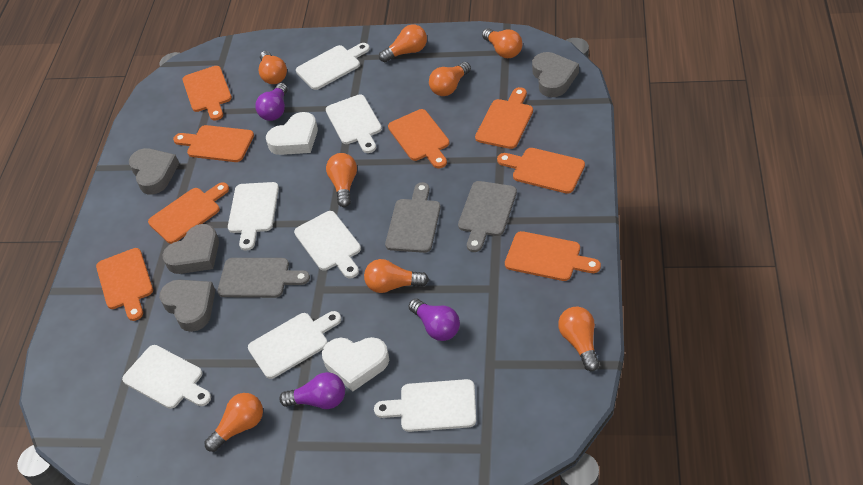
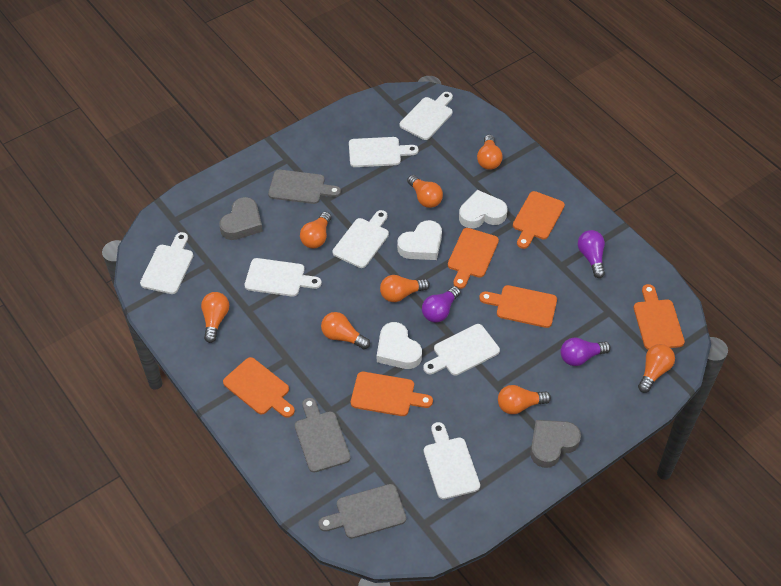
grey heart: 4 -> 2
orange cutting board: 8 -> 6
white heart: 2 -> 3

